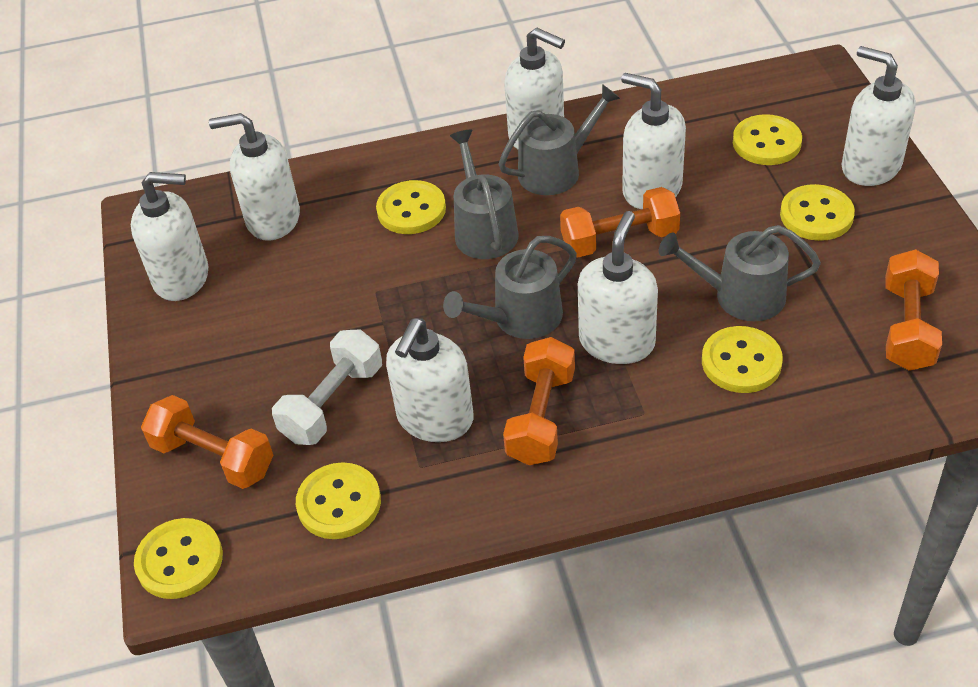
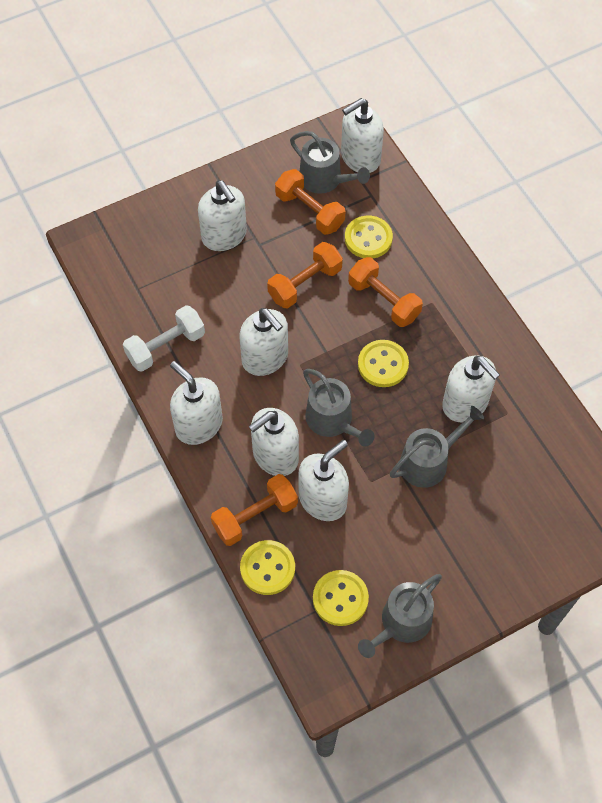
yellow button: 6 -> 4

